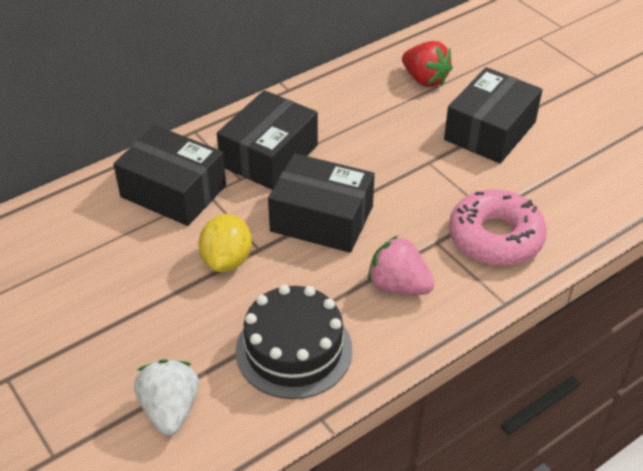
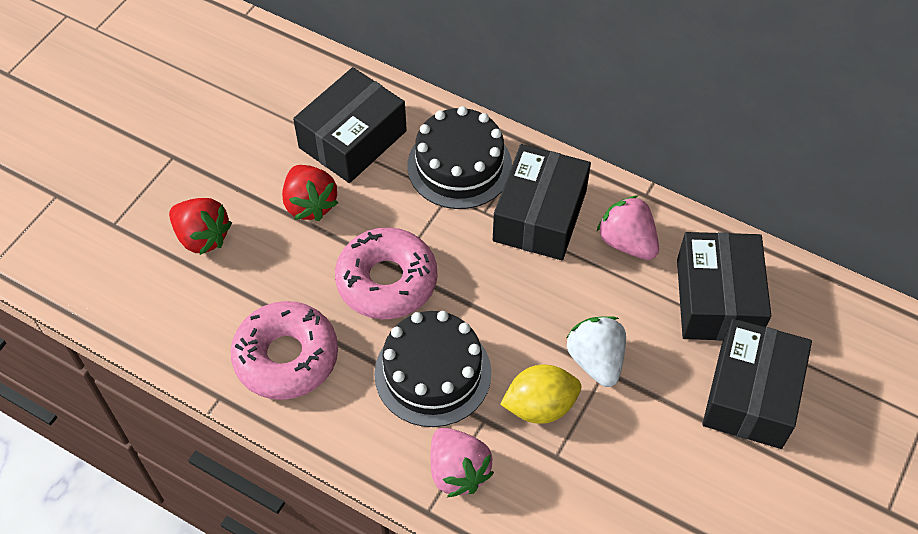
black cake: 1 -> 2
pink donut: 1 -> 2
pink strawberry: 1 -> 2
red strawberry: 1 -> 2

